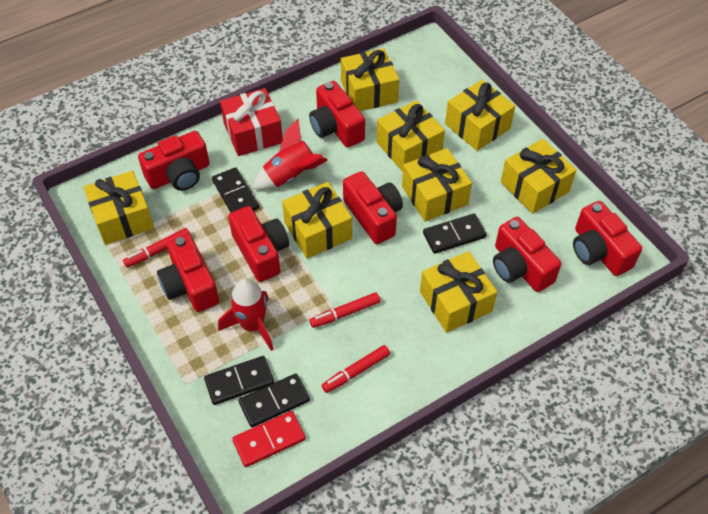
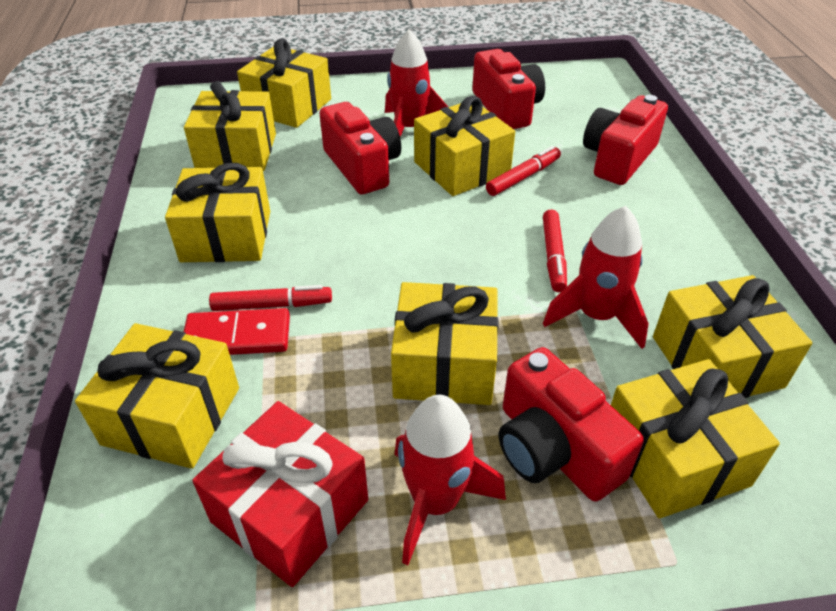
black domino: 4 -> 0
red camera: 7 -> 4
red rocket: 2 -> 3

